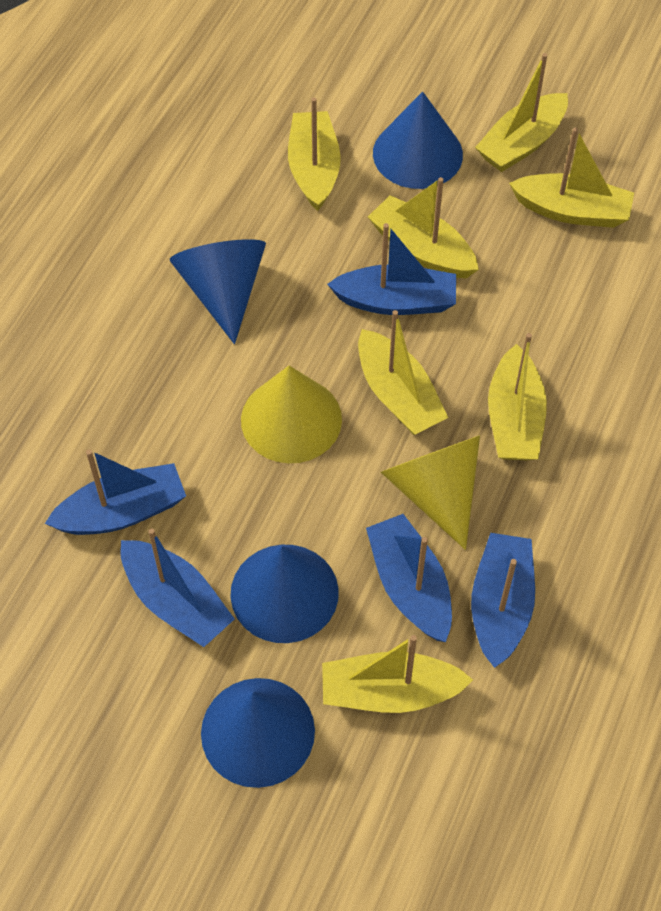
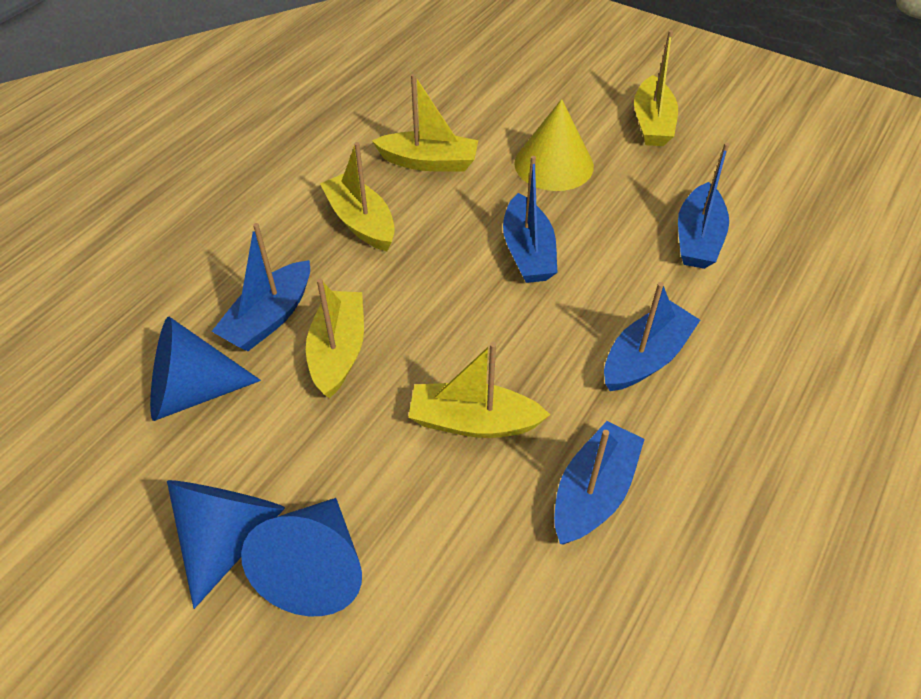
blue cone: 4 -> 3
yellow boat: 7 -> 5
yellow cone: 2 -> 1

